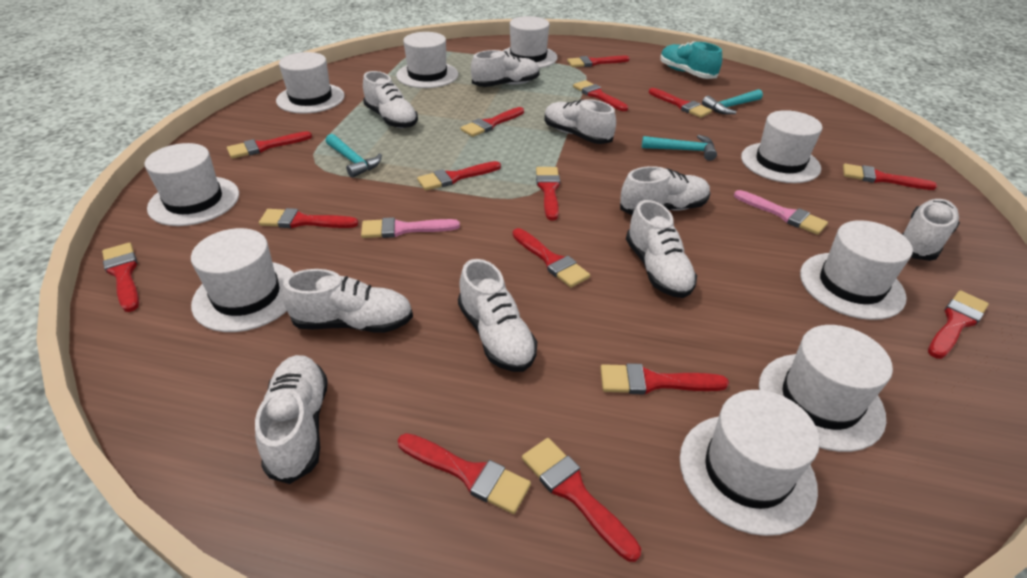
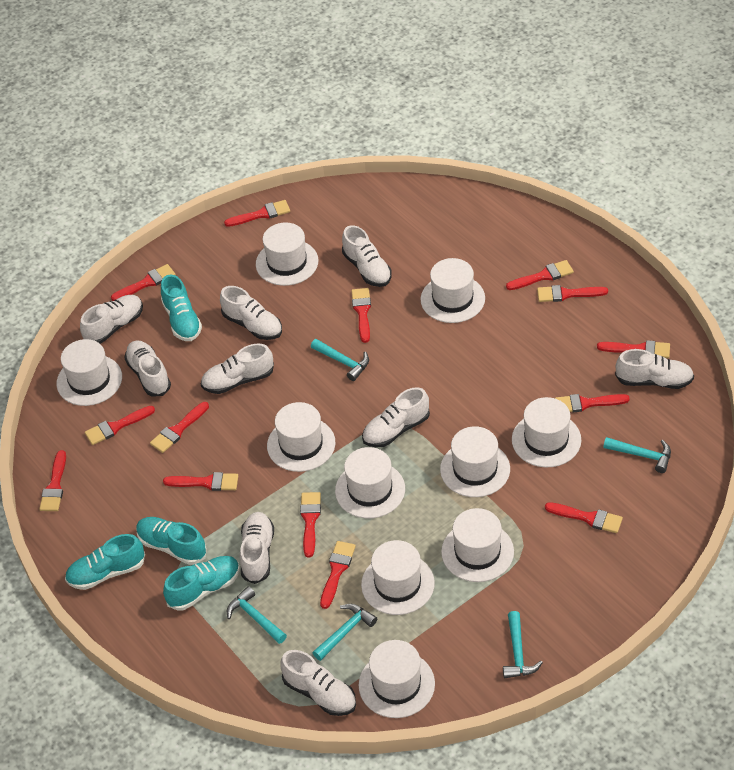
pink brush: 2 -> 0
red brush: 15 -> 14
turquoise hammer: 3 -> 5
turquoise shoe: 1 -> 4
white hat: 9 -> 10

